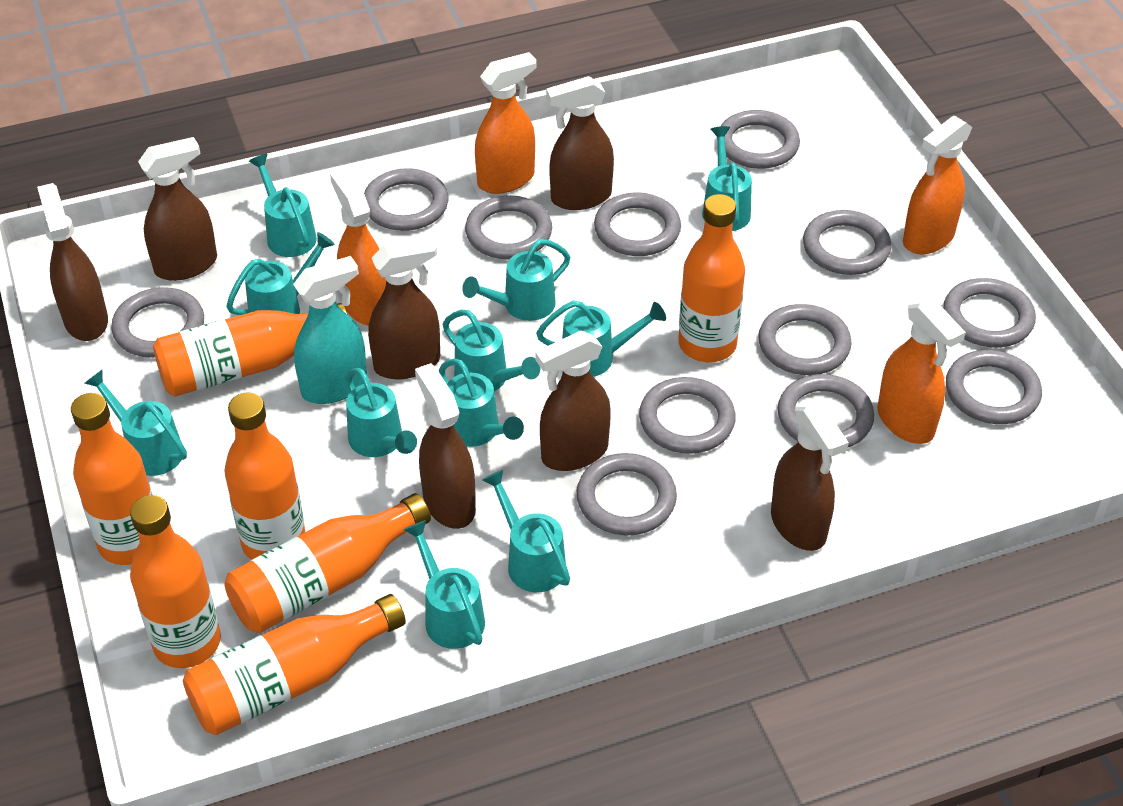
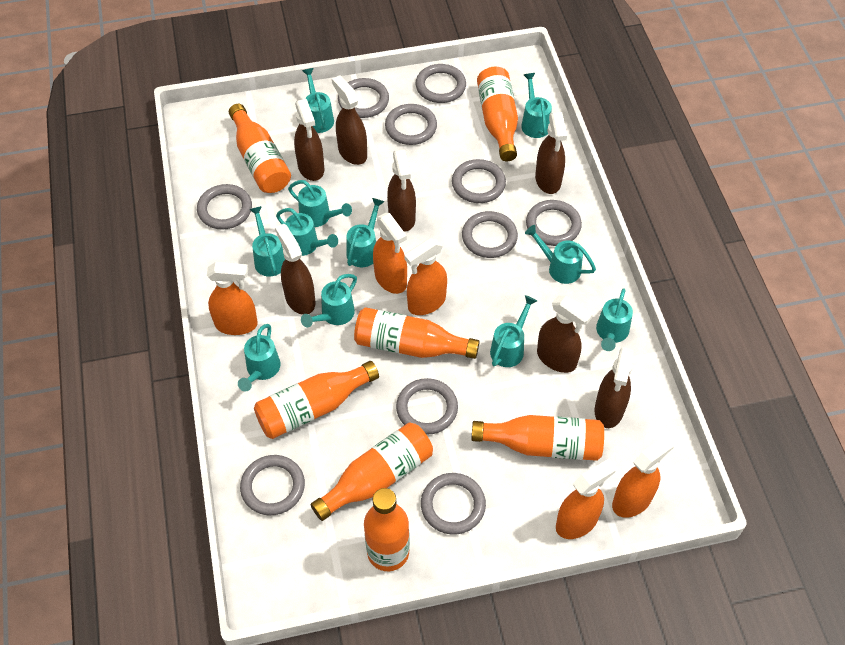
grey ring: 12 -> 10
orange spray bottle: 4 -> 5
turquoise spray bottle: 1 -> 0

